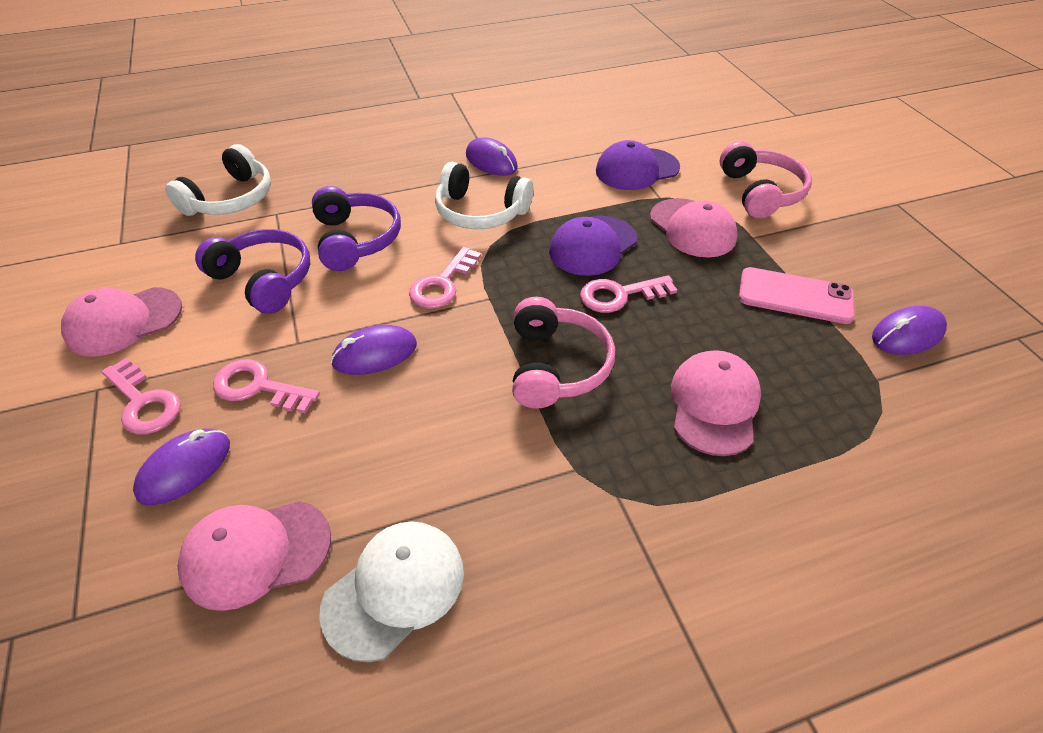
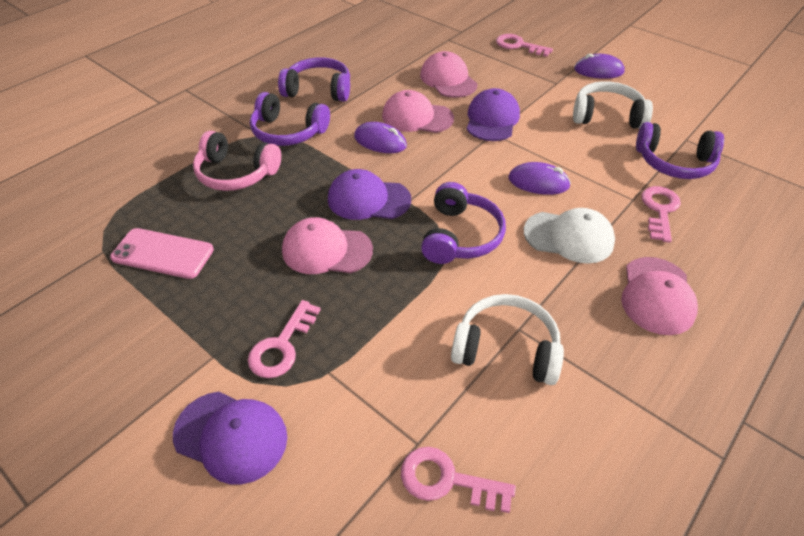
pink headphones: 2 -> 1
purple cap: 2 -> 3
purple headphones: 2 -> 4
purple mouse: 4 -> 3

